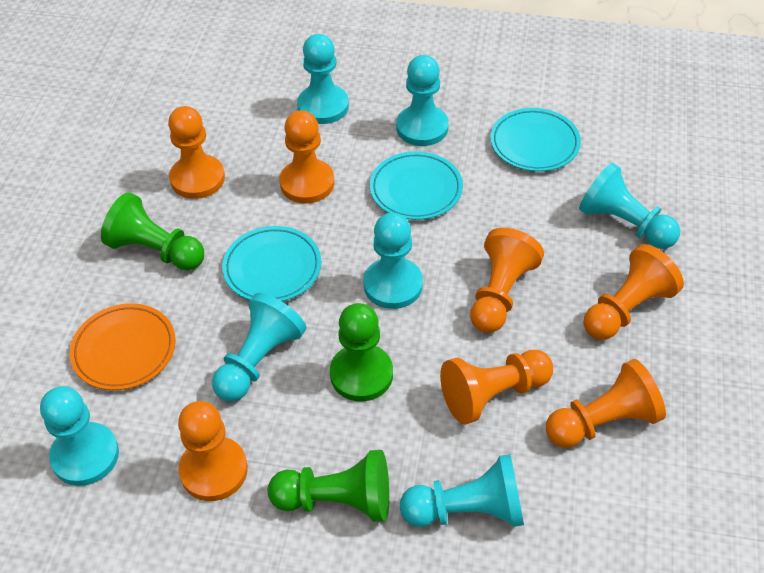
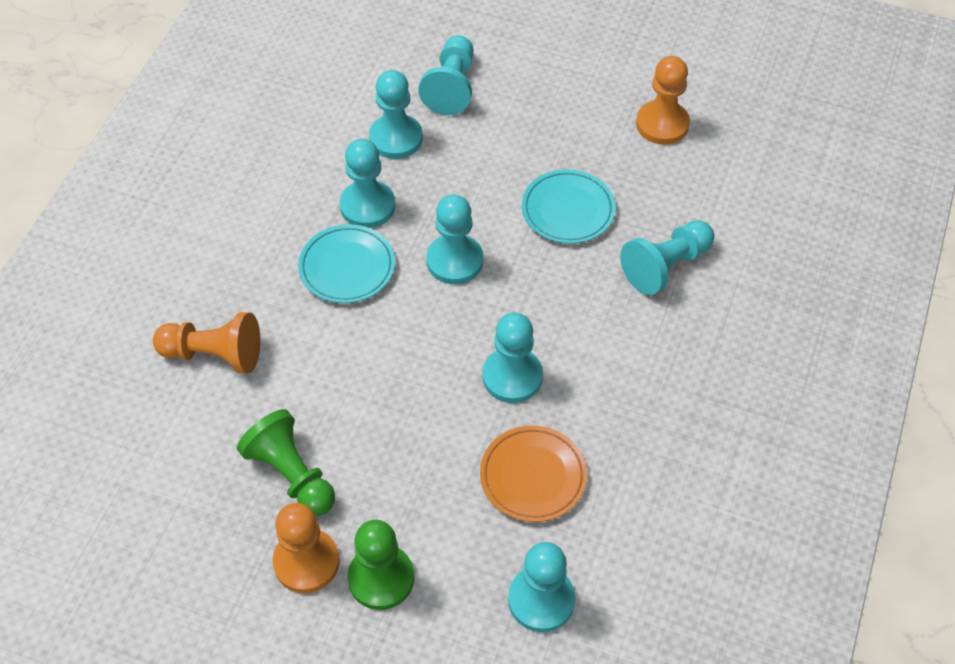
green pawn: 3 -> 2
orange pawn: 7 -> 3
turquoise plate: 3 -> 2

